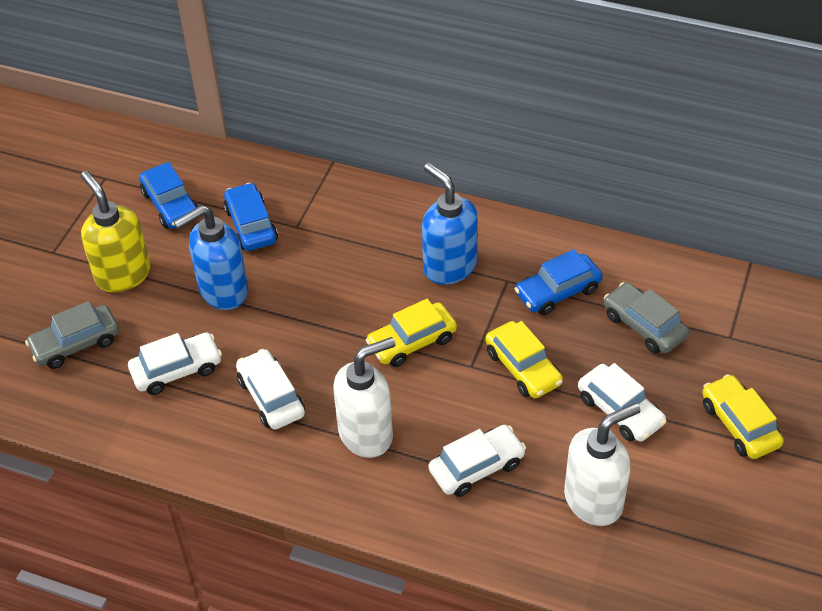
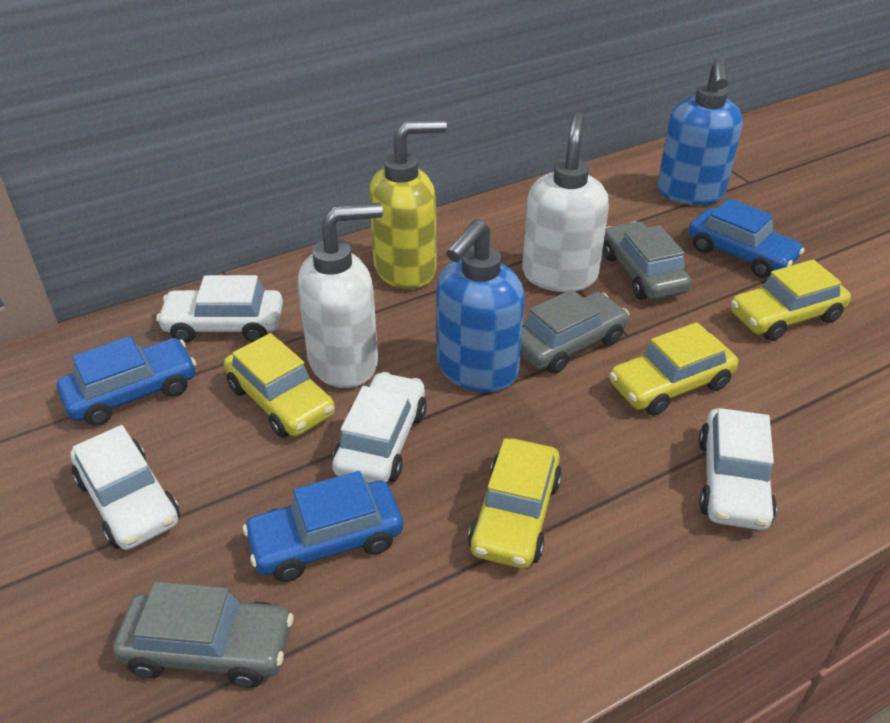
grey car: 2 -> 3
yellow car: 3 -> 4

